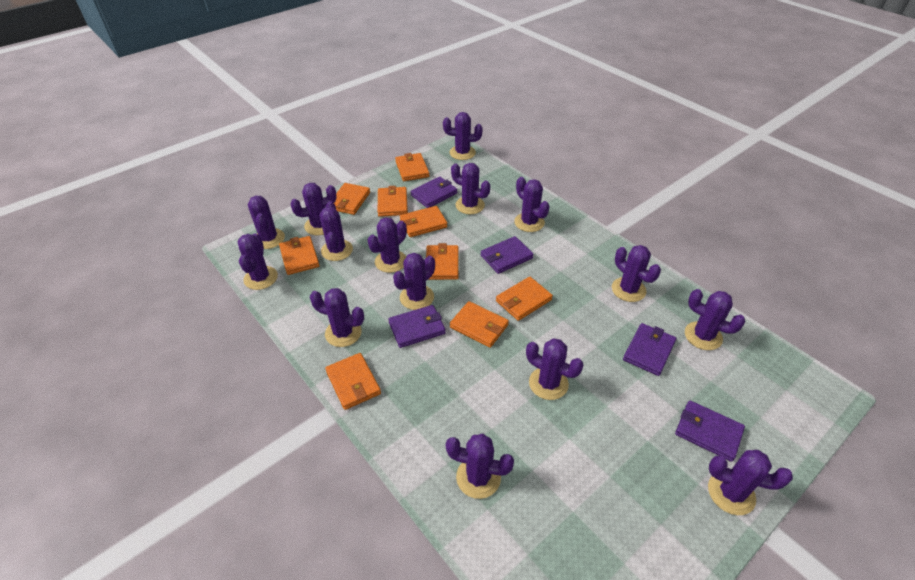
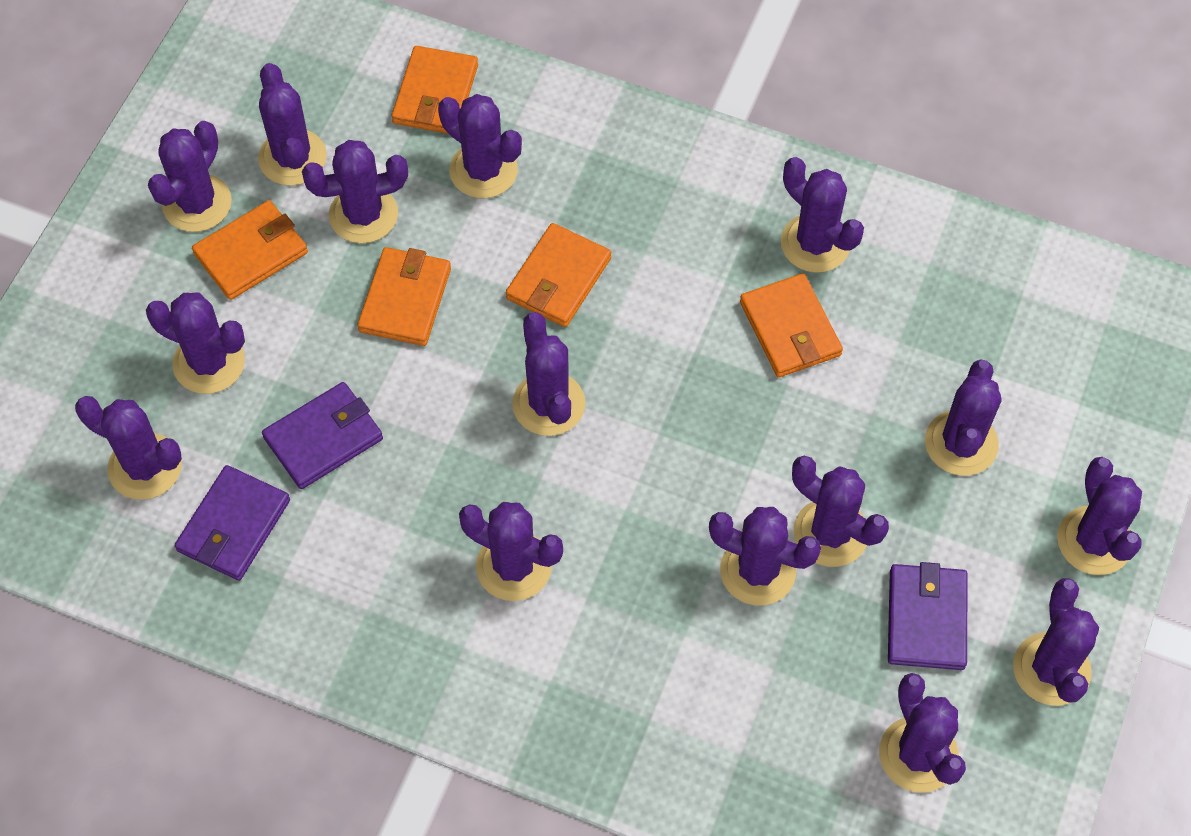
orange wallet: 9 -> 5
purple wallet: 5 -> 3

